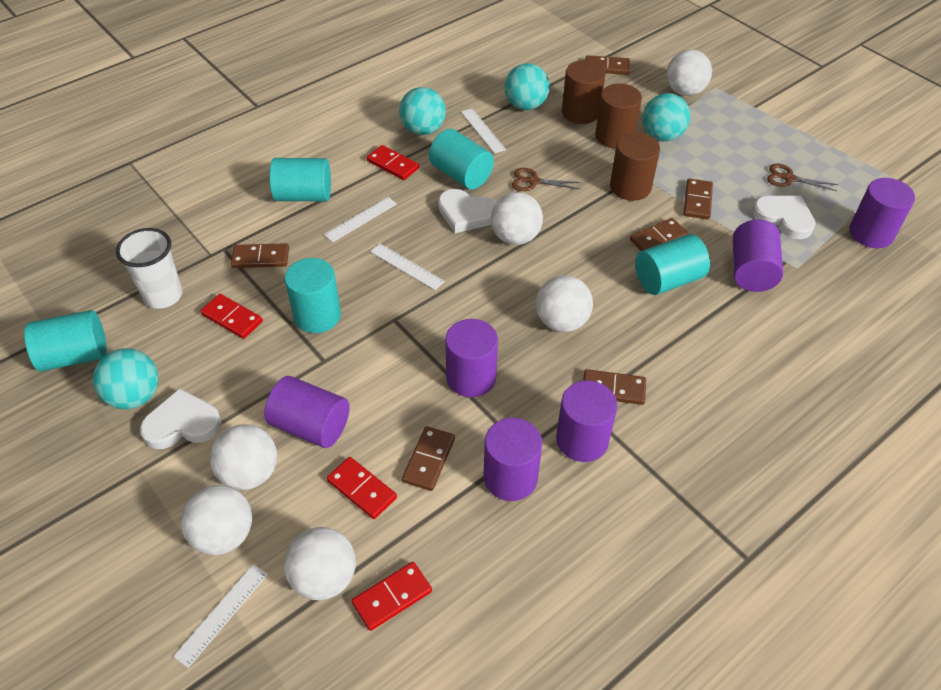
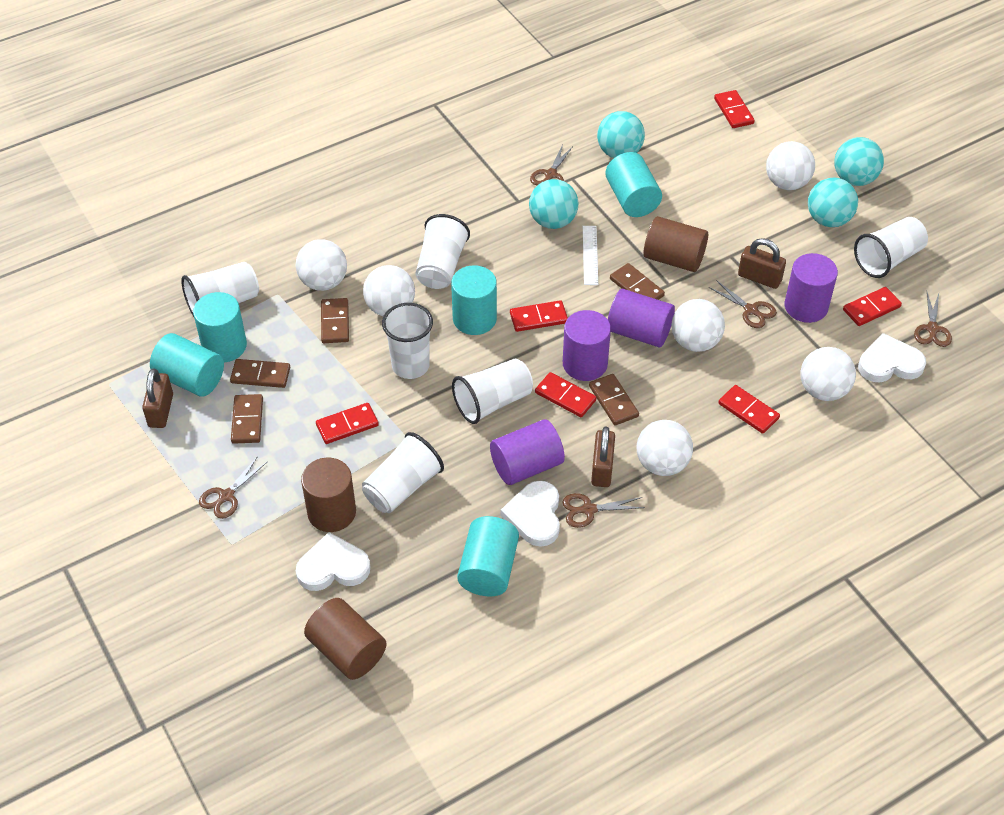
brown domino: 6 -> 5
brown padlock: 0 -> 3
brown scissors: 2 -> 5
purple cylinder: 6 -> 4
red domino: 4 -> 6
white cup: 1 -> 6
white ruler: 4 -> 1

